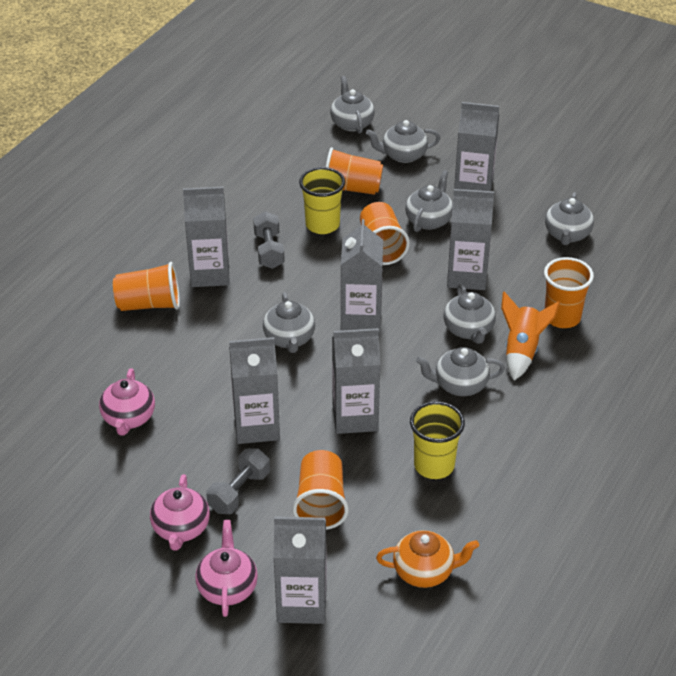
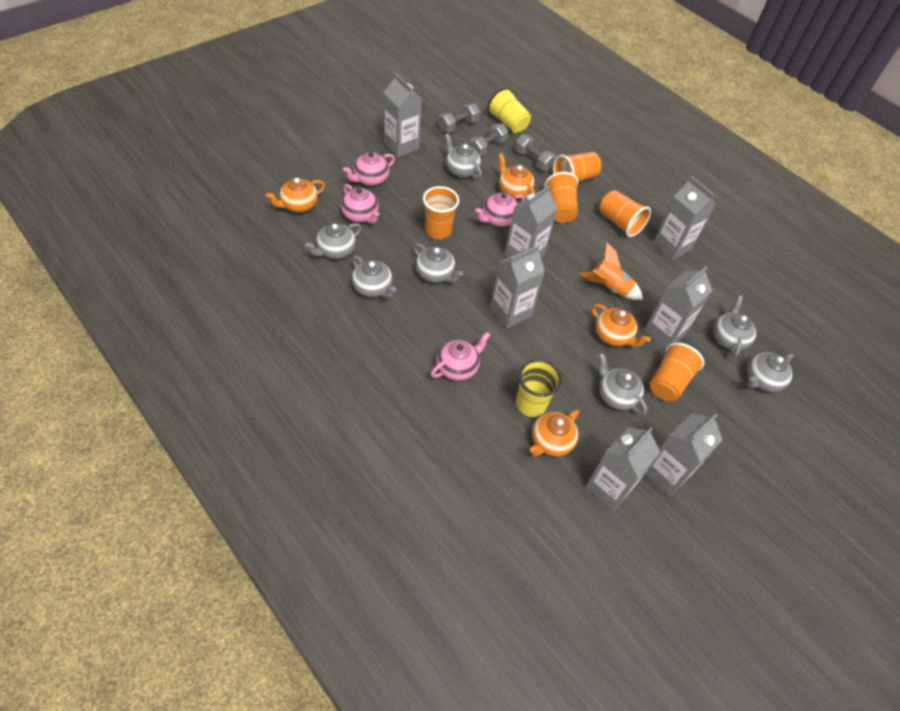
grey dumbbell: 2 -> 3
orange teapot: 1 -> 4
pink teapot: 3 -> 4

